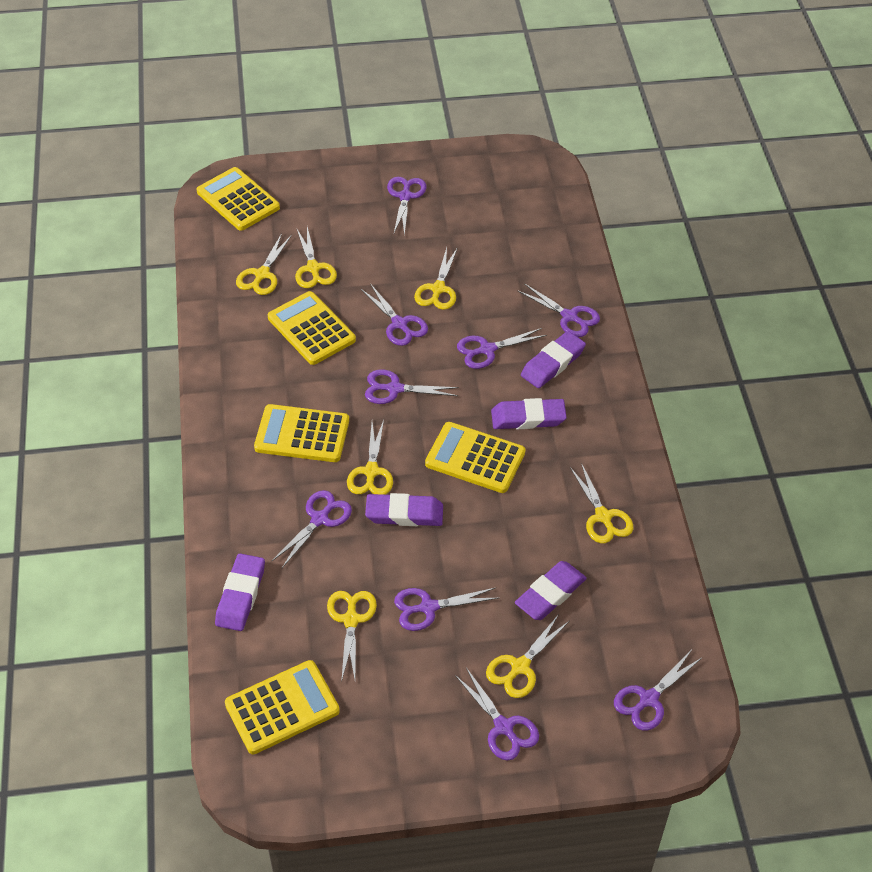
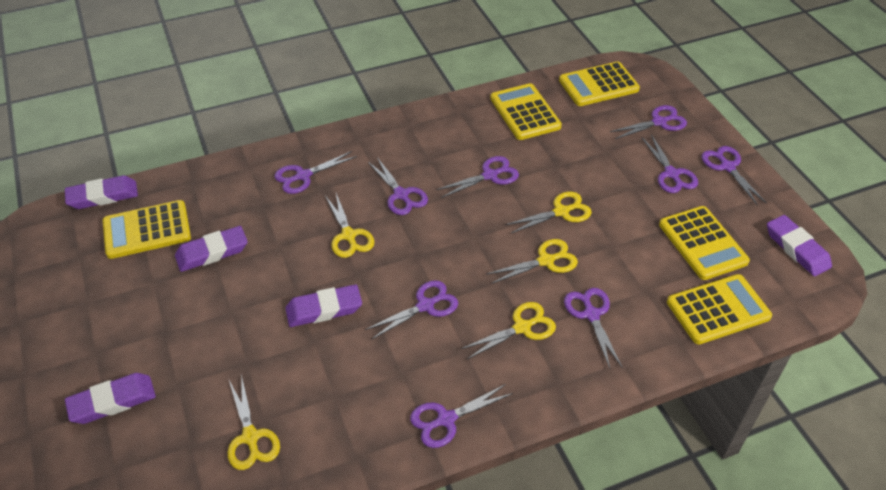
yellow scissors: 7 -> 5

